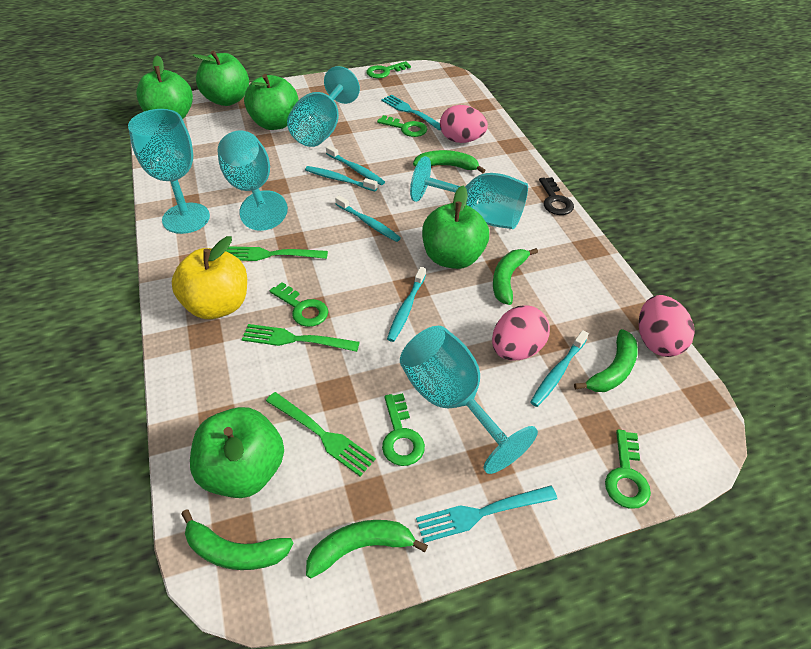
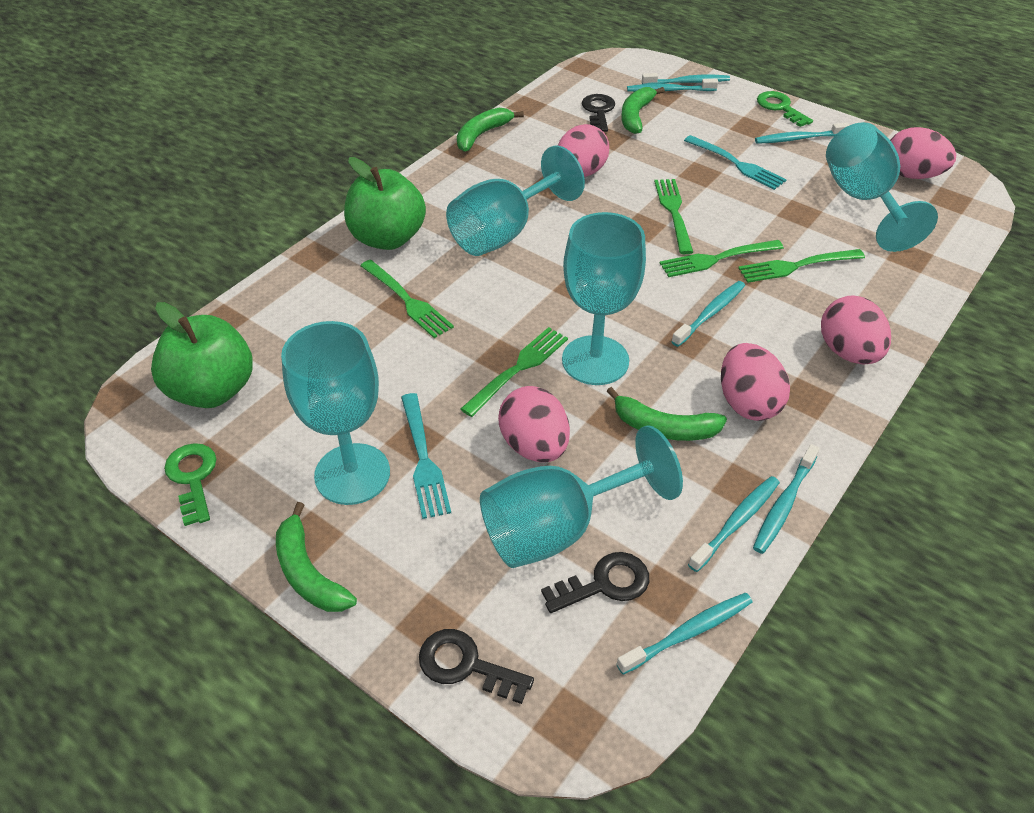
black key: 1 -> 3
green apple: 5 -> 2
green banana: 5 -> 4
green fork: 3 -> 5
green key: 5 -> 2
pink egg: 3 -> 5
turquoise toothbrush: 5 -> 7
yellow apple: 1 -> 0

